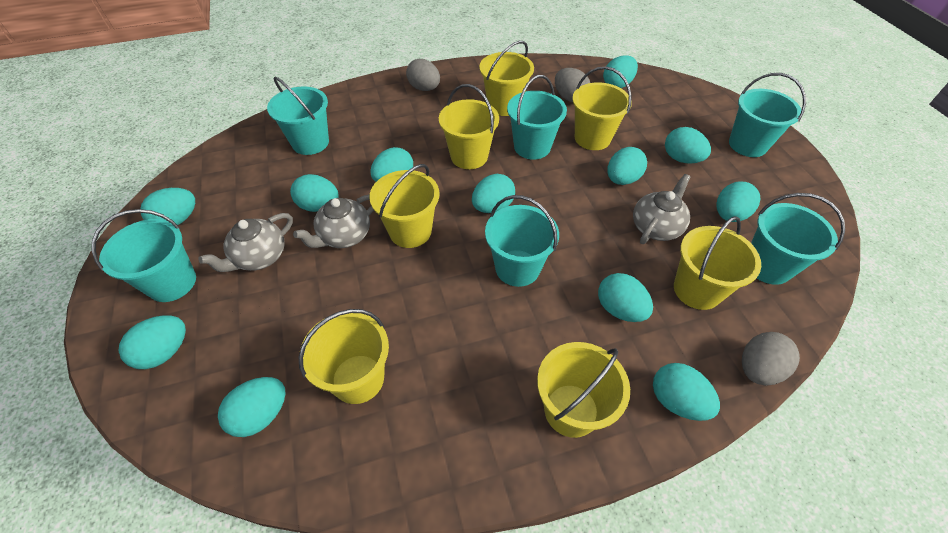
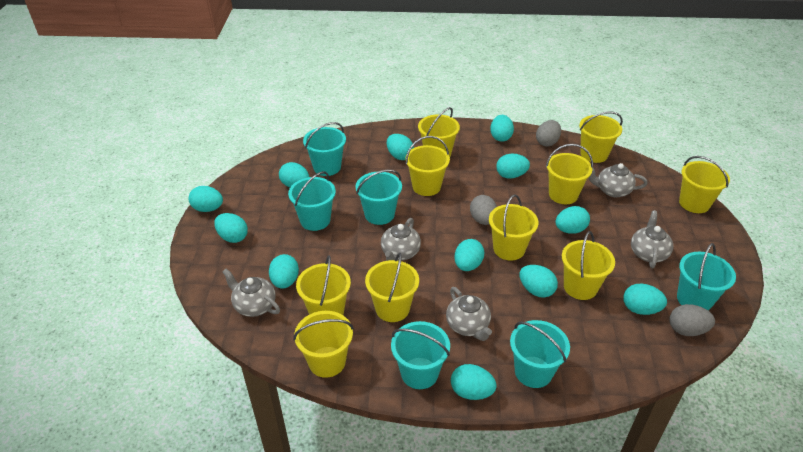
grey teapot: 3 -> 5
yellow bucket: 7 -> 10

